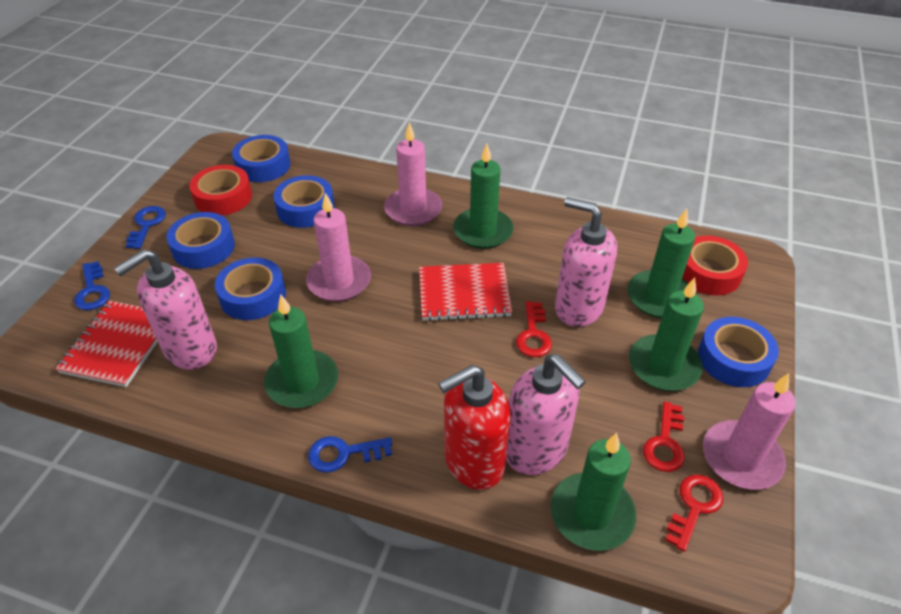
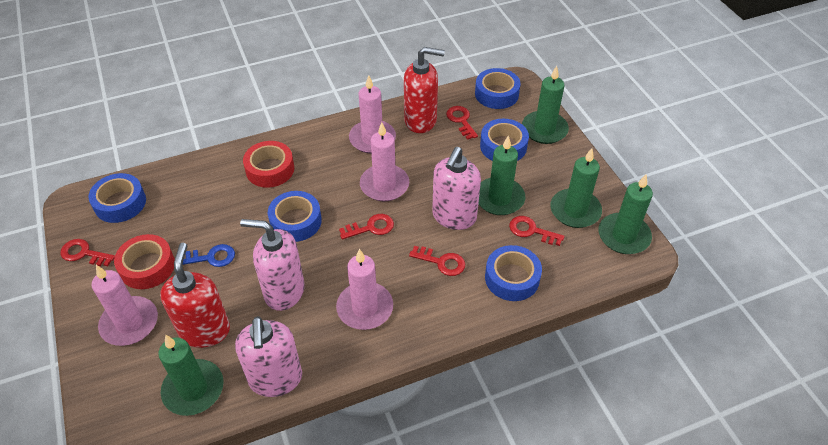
blue key: 3 -> 1
pink candle: 3 -> 4
red key: 3 -> 5
red notebook: 2 -> 0
red soap dispenser: 1 -> 2

